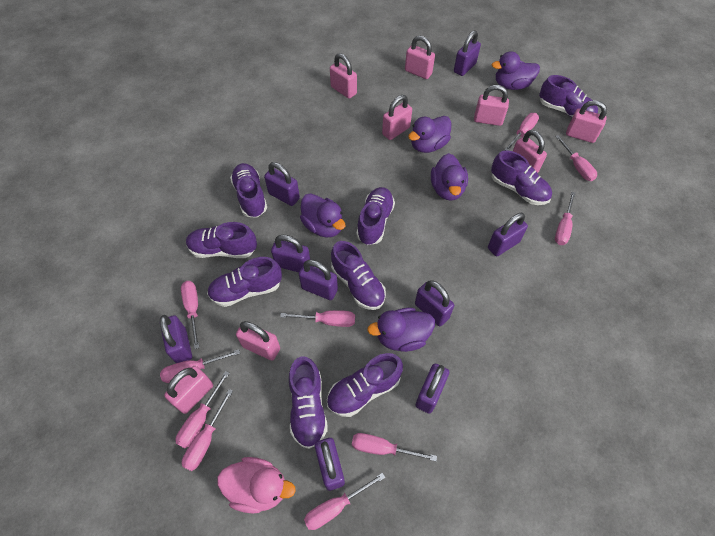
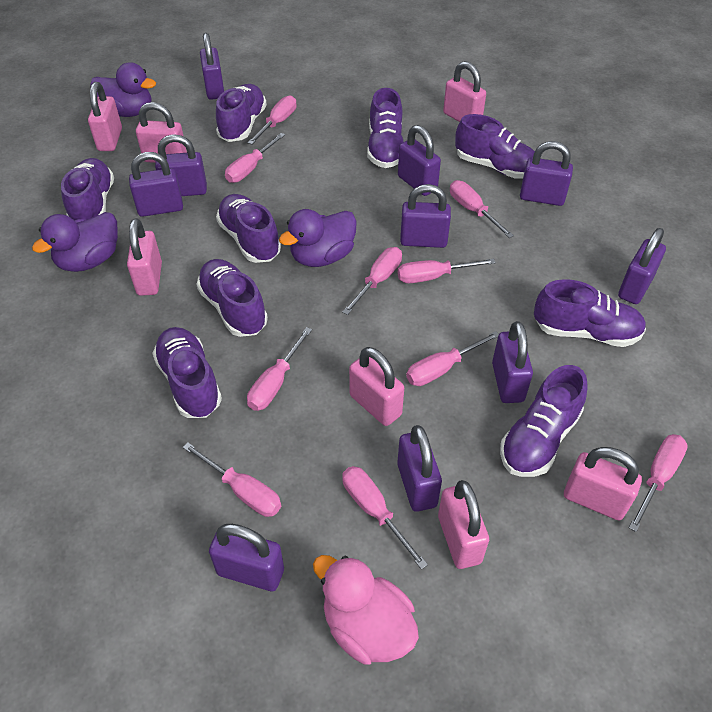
pink padlock: 8 -> 7
purple duck: 5 -> 3
purple padlock: 9 -> 10

